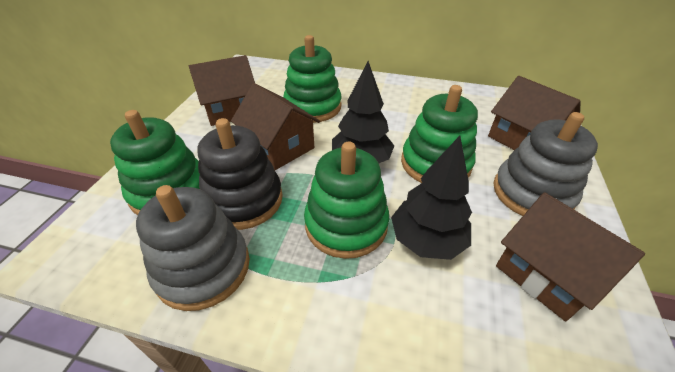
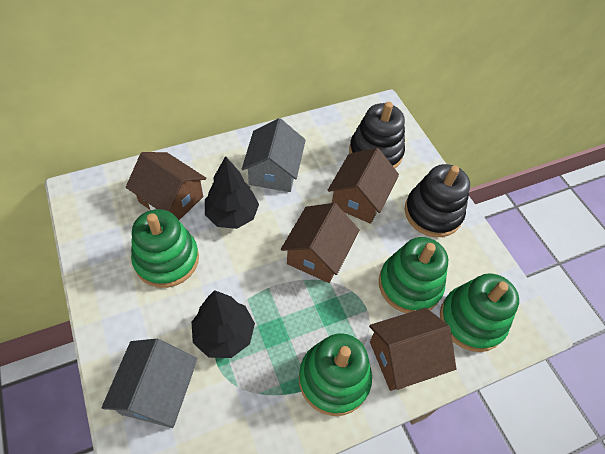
black stacking toy: 1 -> 2
grey house: 0 -> 2
grey stacking toy: 2 -> 0

